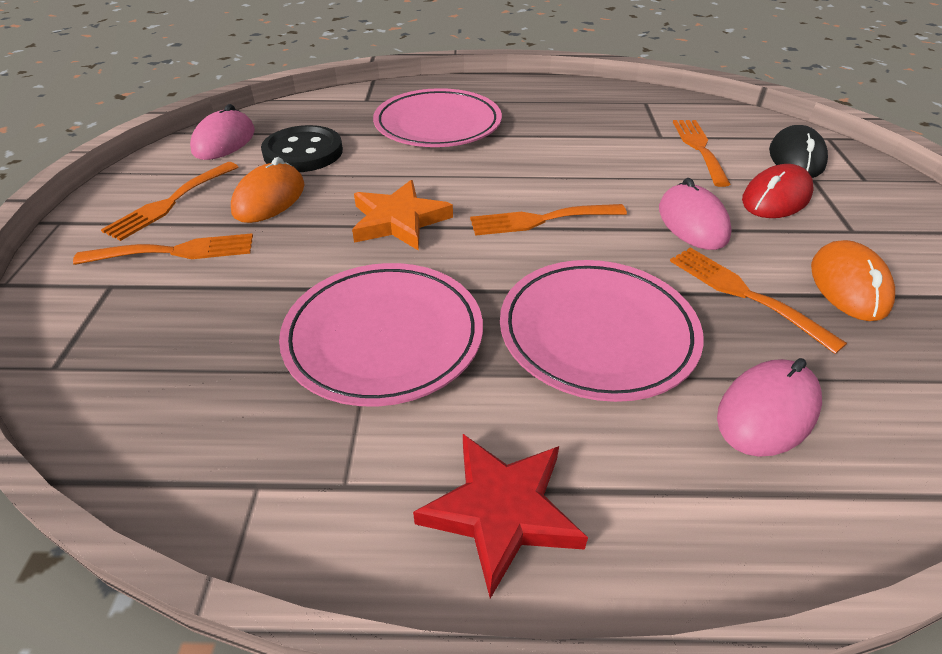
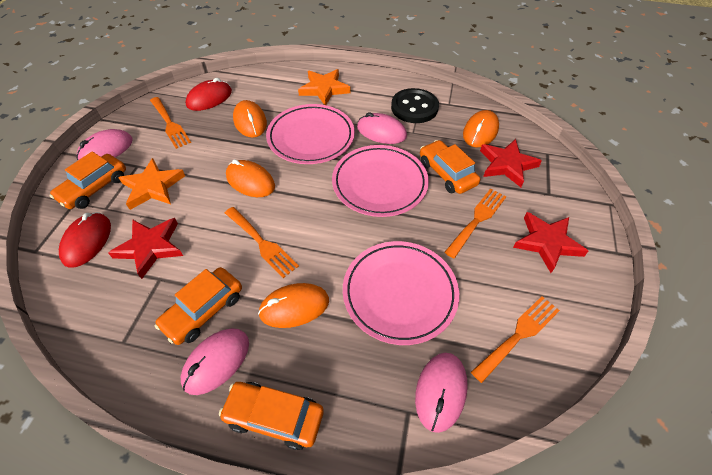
black mouse: 1 -> 0
orange car: 0 -> 4
orange fork: 5 -> 4
orange mouse: 2 -> 4
orange star: 1 -> 2
pink mouse: 3 -> 4
red mouse: 1 -> 2
red star: 1 -> 3

